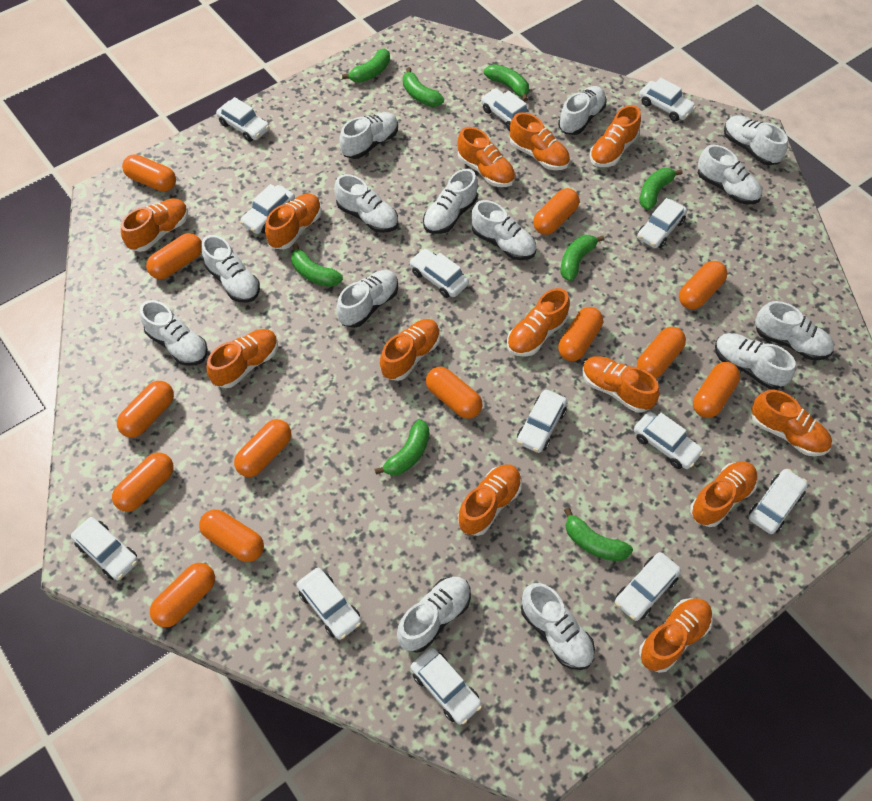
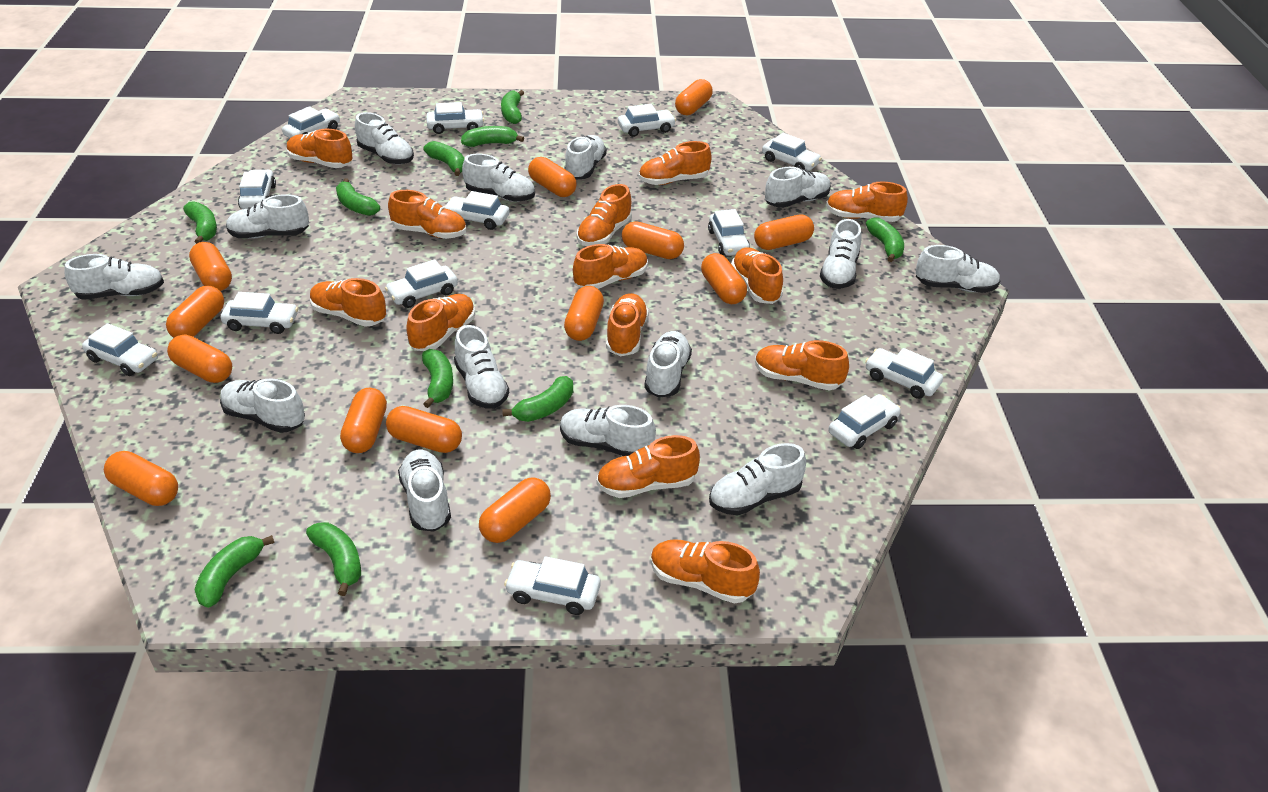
green banana: 8 -> 10

